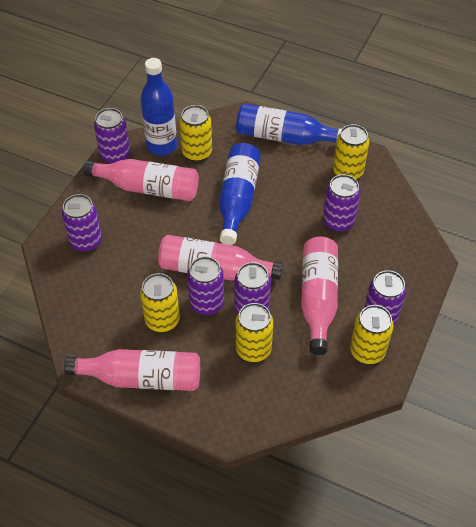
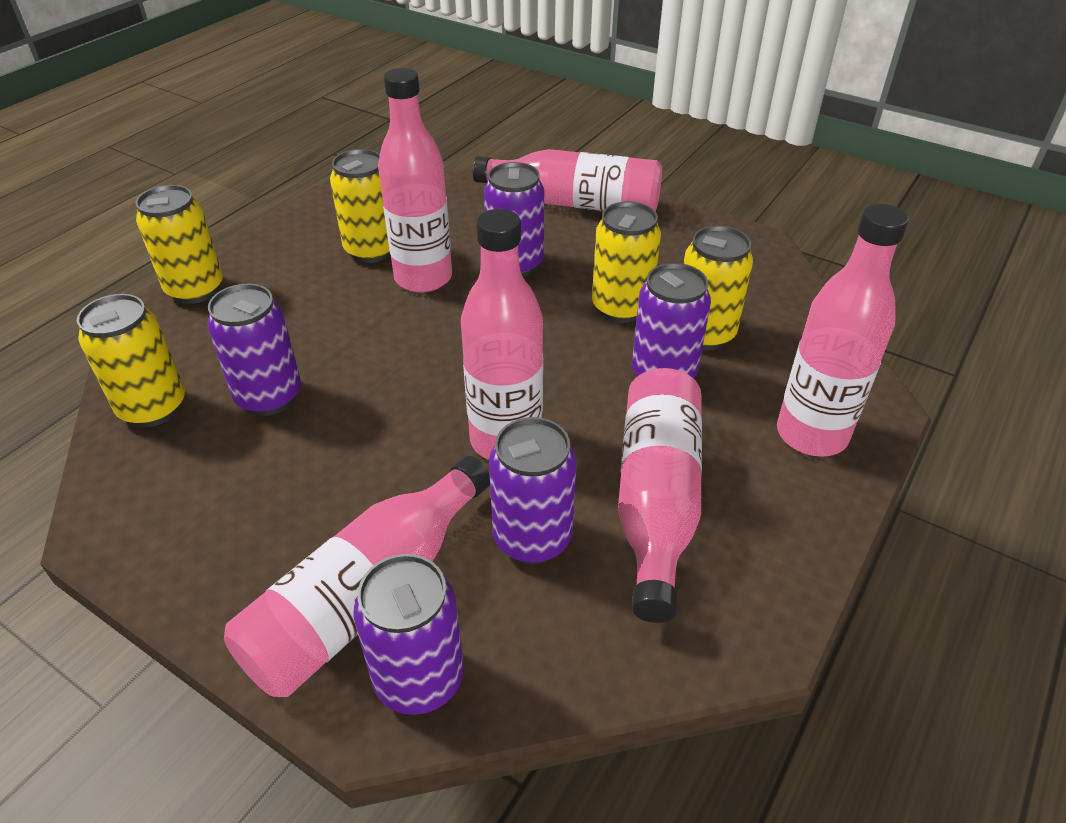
blue bottle: 3 -> 0
pink bottle: 4 -> 6
purple can: 6 -> 5

